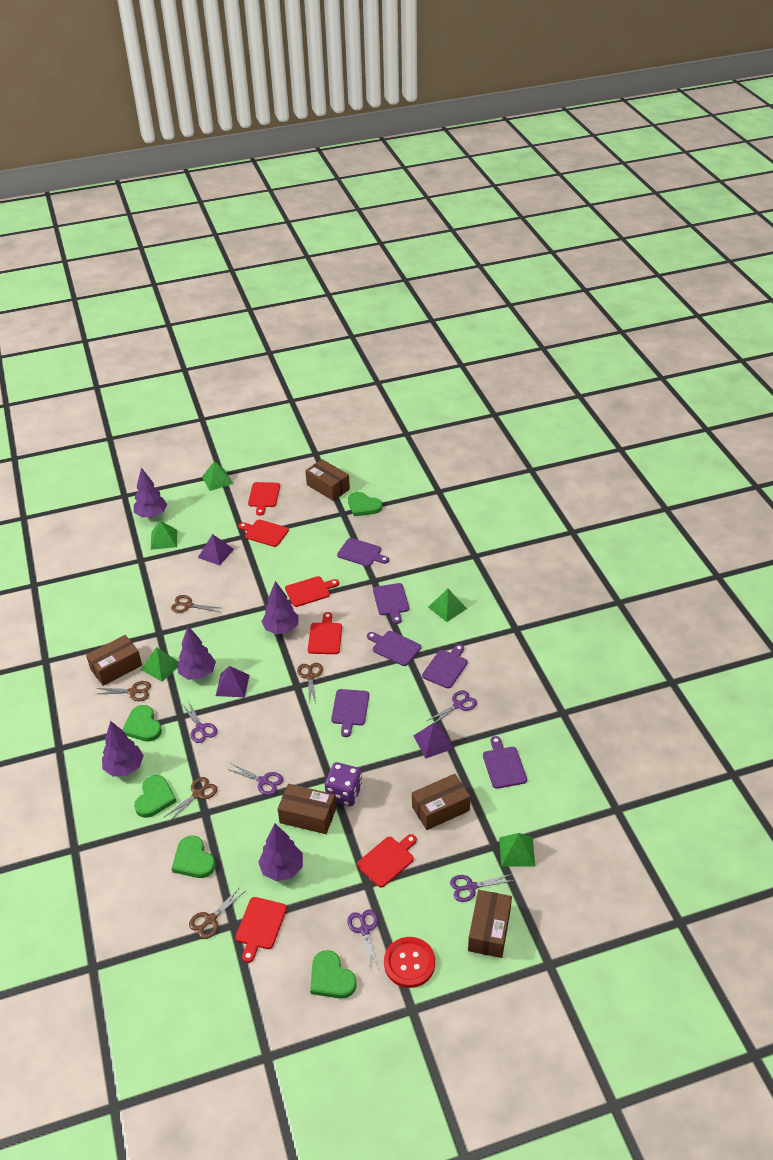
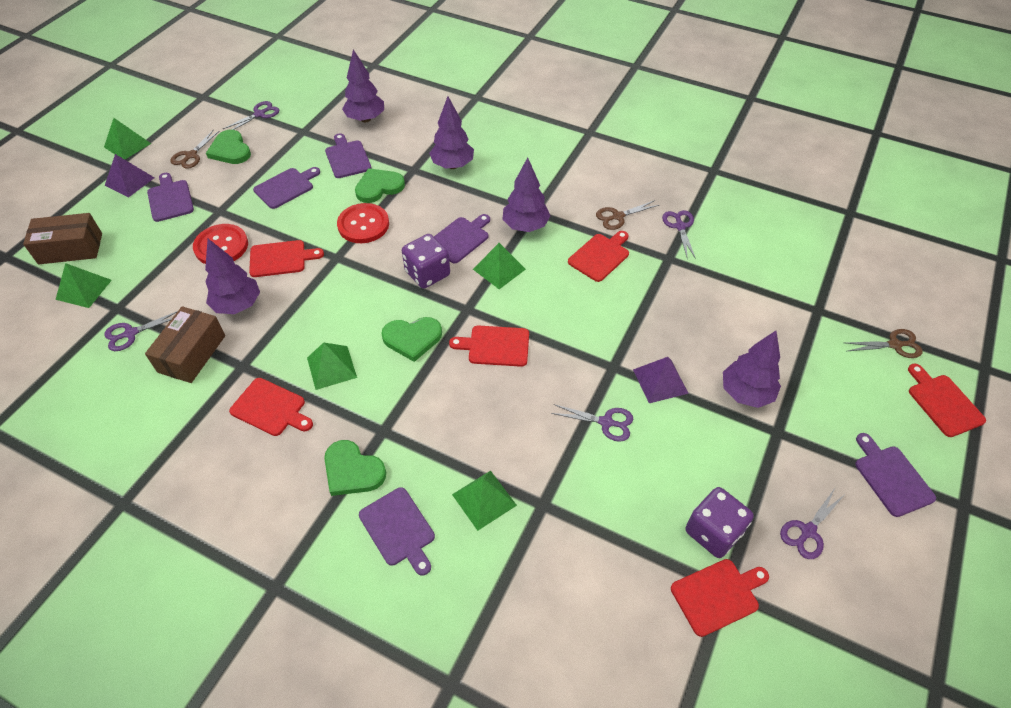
brown box: 5 -> 2
brown scissors: 5 -> 3
green heart: 5 -> 4
purple dice: 1 -> 2
purple pyramid: 3 -> 2
red button: 1 -> 2

